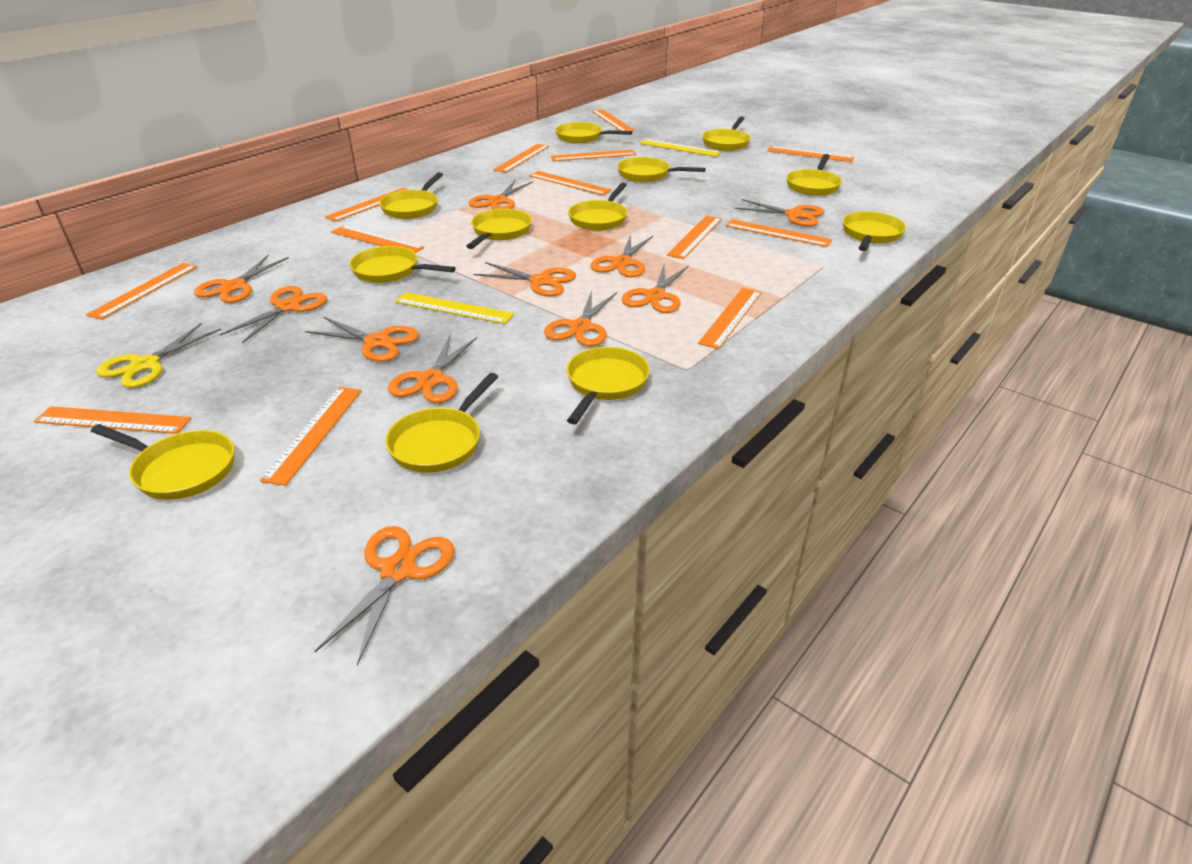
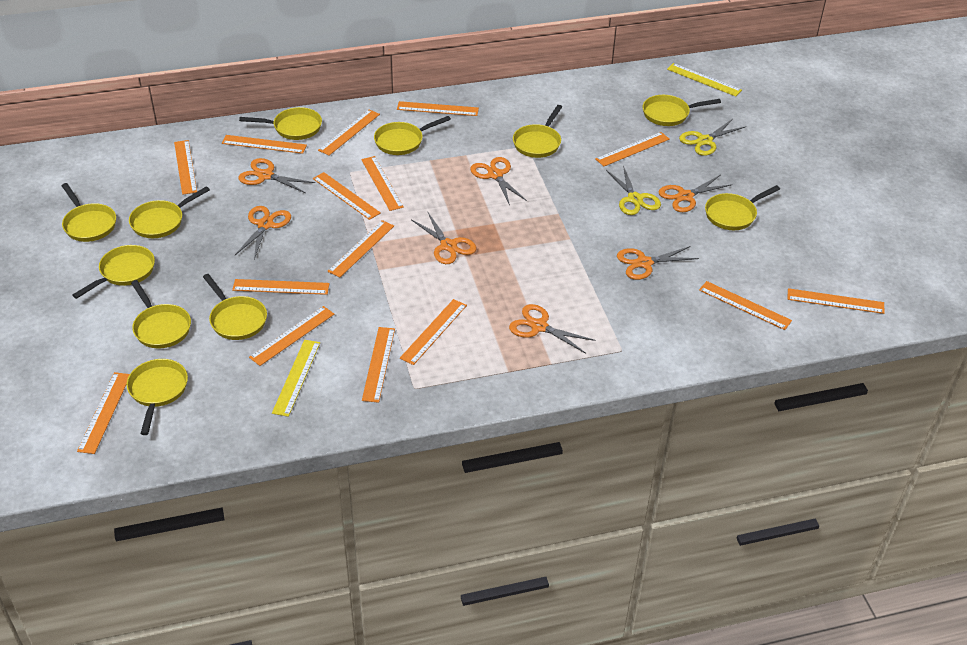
orange ruler: 13 -> 15
orange scissors: 11 -> 7
yellow pan: 12 -> 11
yellow scissors: 1 -> 2

